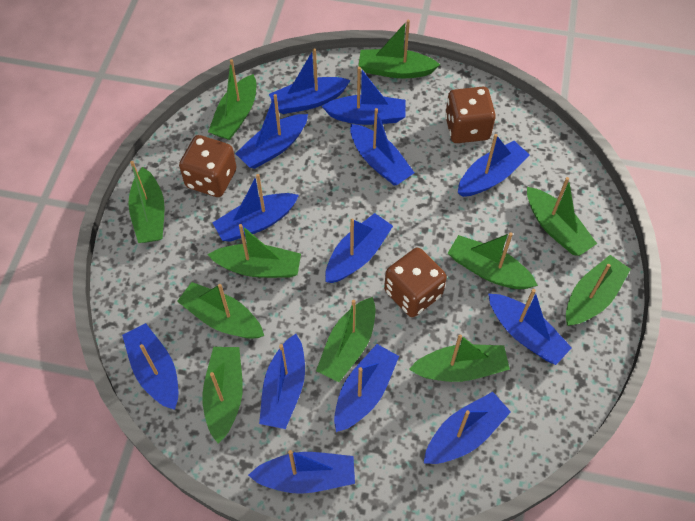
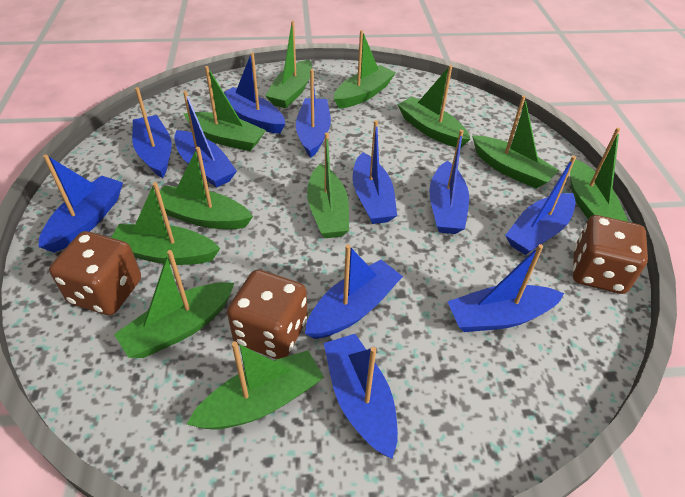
blue boat: 13 -> 11

